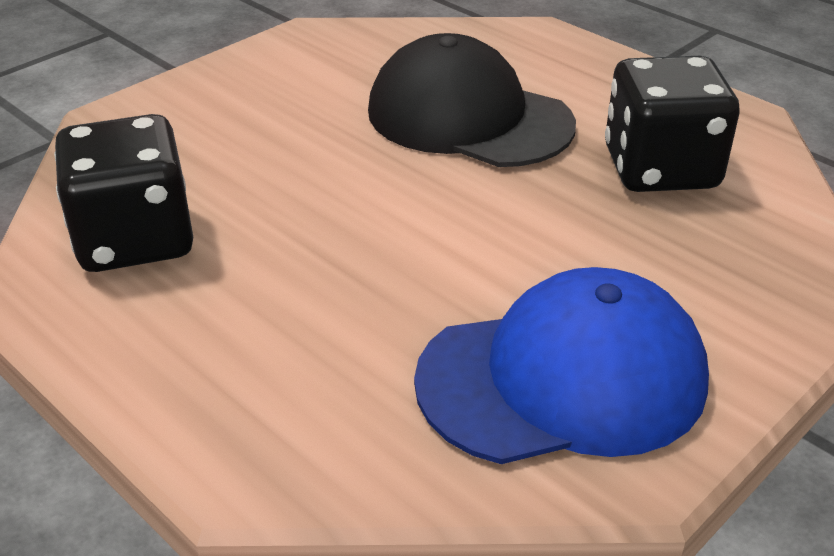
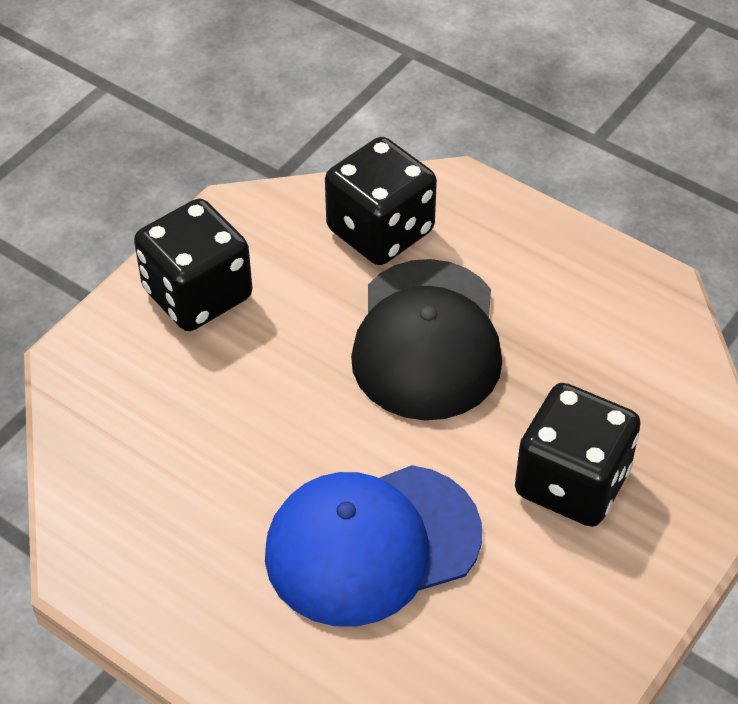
black dice: 2 -> 3

